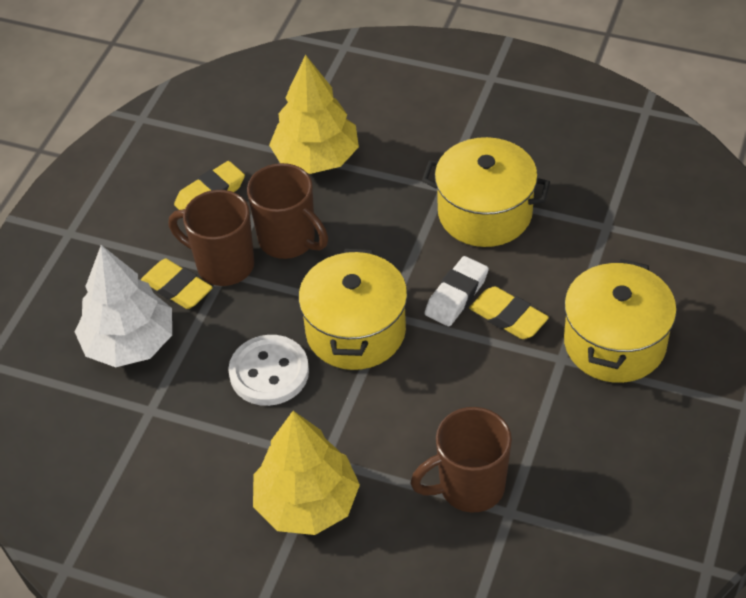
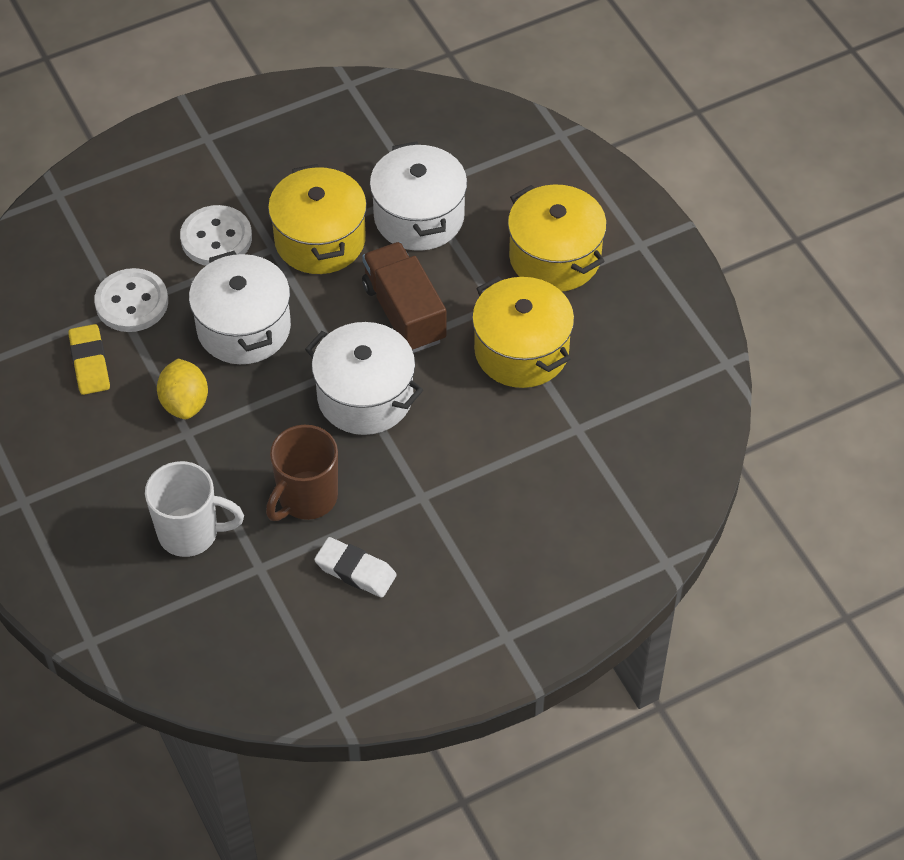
brown mug: 3 -> 1
brown truck: 0 -> 1
white button: 1 -> 2
white mug: 0 -> 1
white pot: 0 -> 3
white tree: 1 -> 0
yellow eraser: 3 -> 1
yellow lemon: 0 -> 1
yellow tree: 2 -> 0

